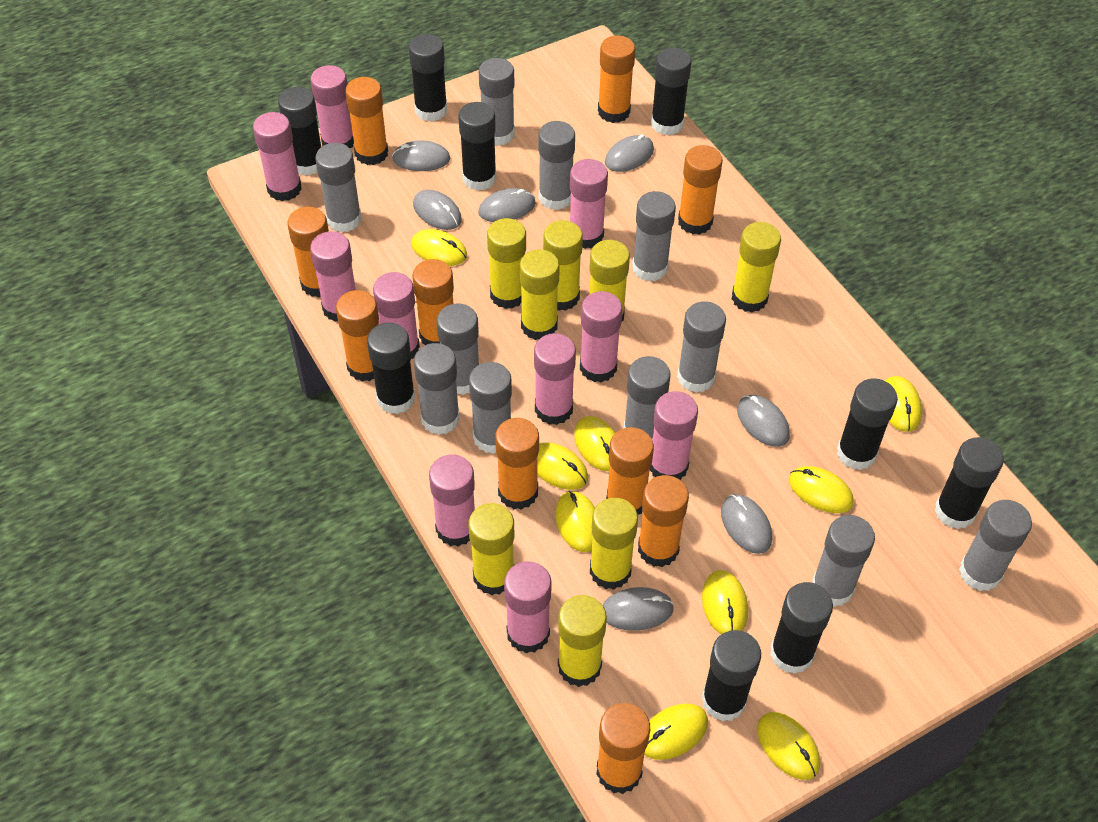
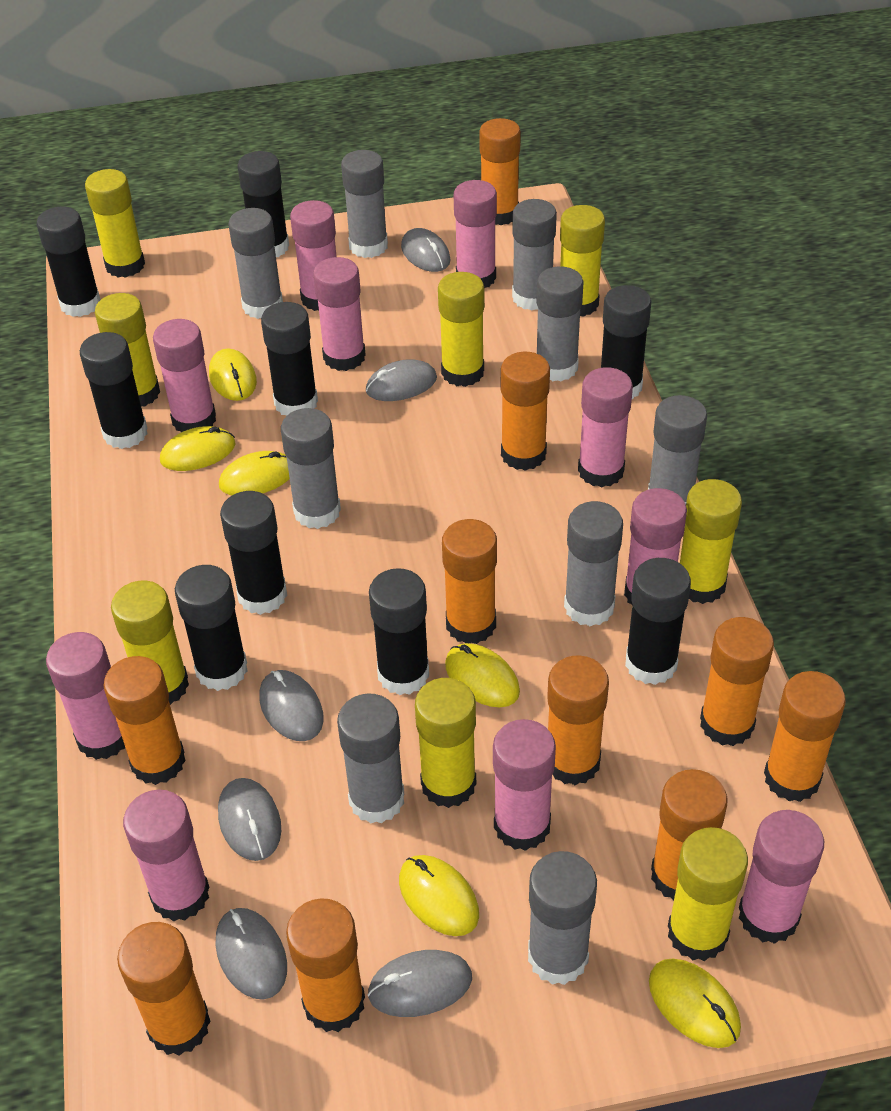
grey glue stick: 11 -> 9
grey mouse: 7 -> 6
yellow mouse: 9 -> 6

